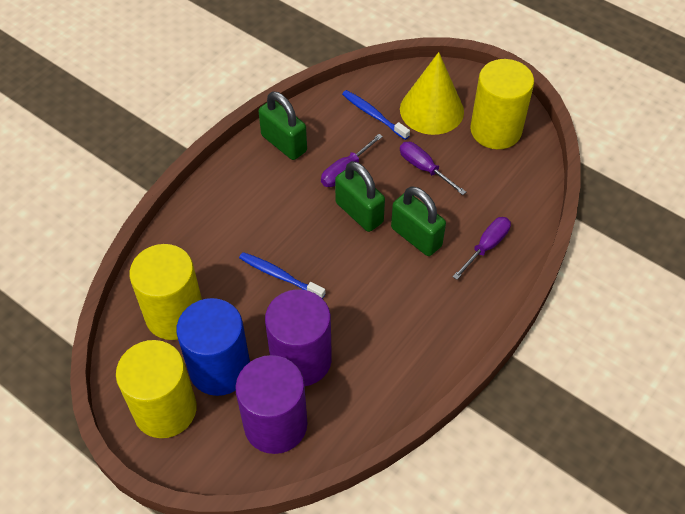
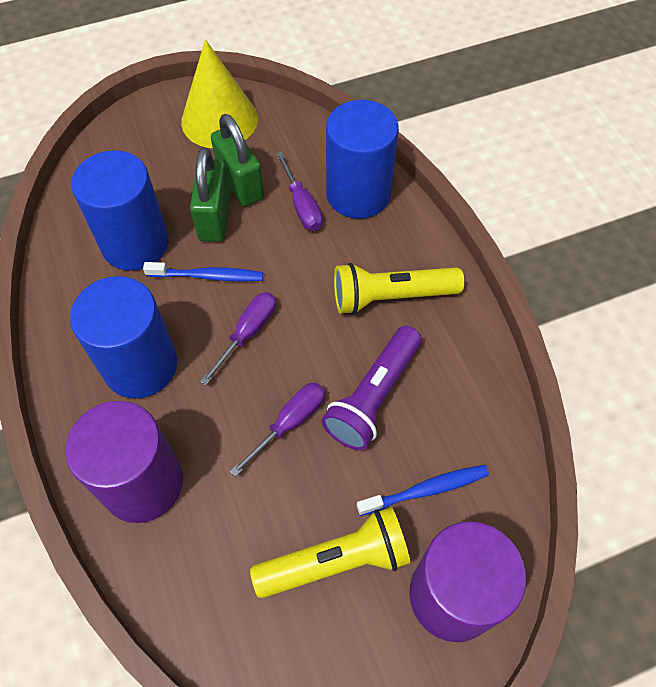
blue cylinder: 1 -> 3
green padlock: 3 -> 2
purple flashlight: 0 -> 1
yellow cylinder: 3 -> 0
yellow flashlight: 0 -> 2

